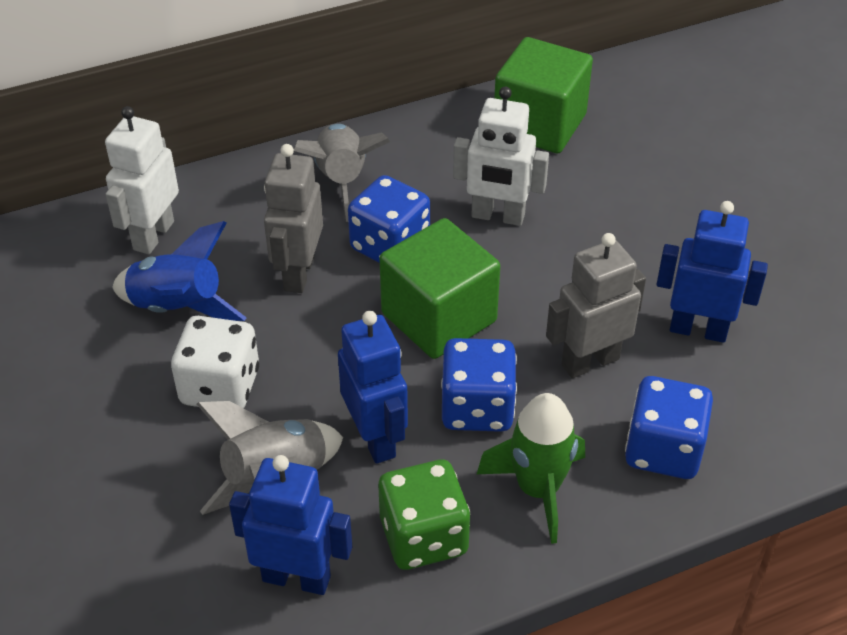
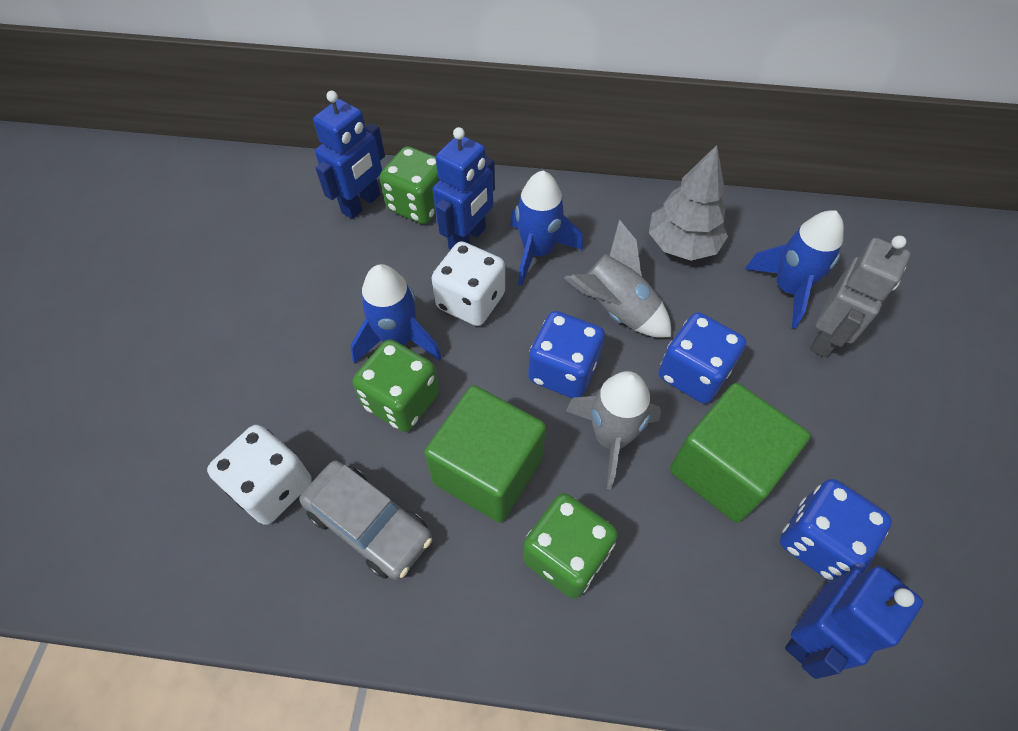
blue rocket: 1 -> 3
green dice: 1 -> 3
green rocket: 1 -> 0
grey car: 0 -> 1
grey robot: 2 -> 1
grey tree: 0 -> 1
white dice: 1 -> 2
white robot: 2 -> 0

